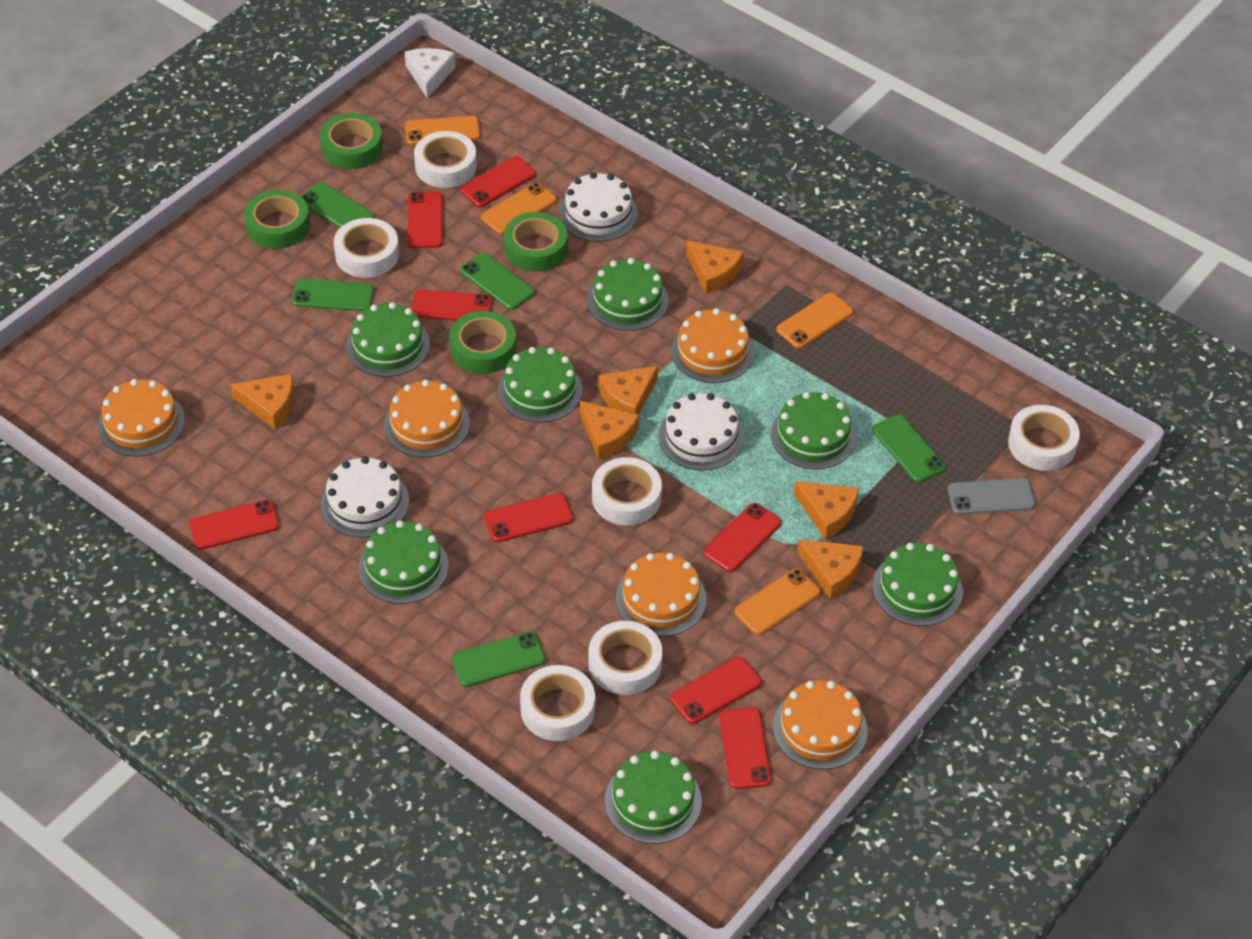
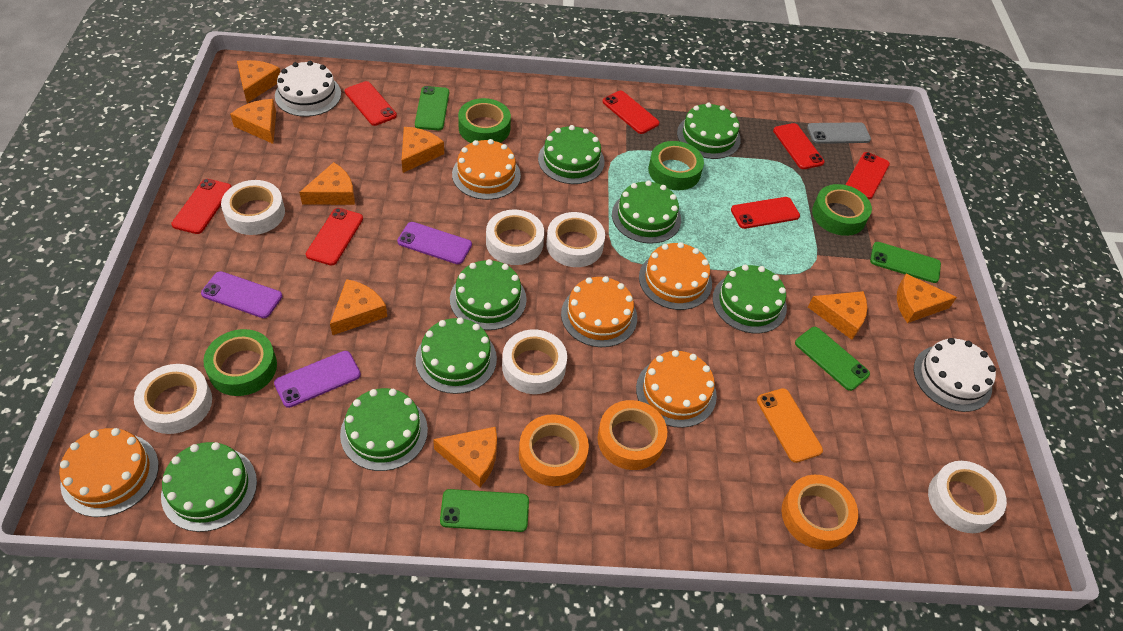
green cake: 7 -> 8
green phone: 5 -> 4
orange cheese: 6 -> 8
orange phone: 4 -> 1
orange tape: 0 -> 3
purple phone: 0 -> 3
red phone: 8 -> 7
white cake: 3 -> 2
white cheese: 1 -> 0

